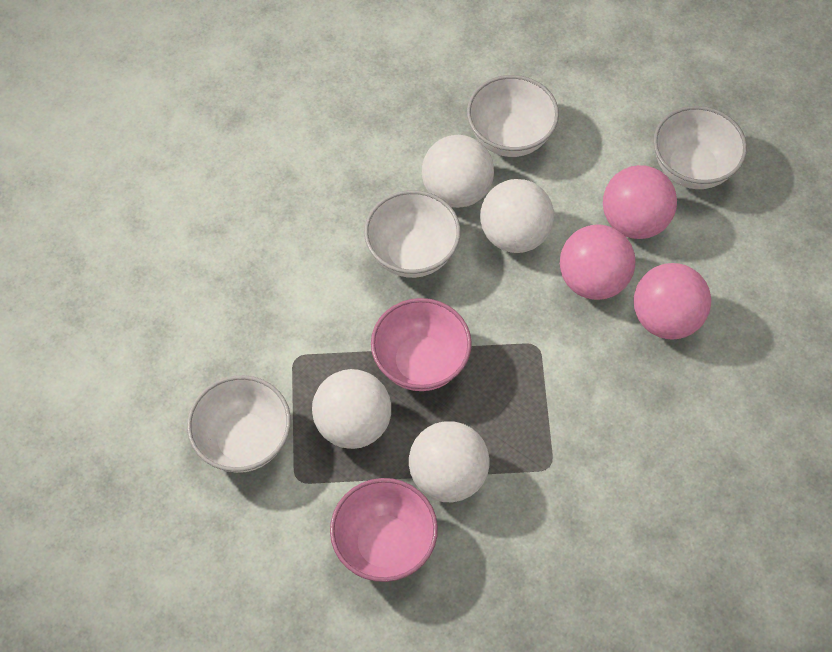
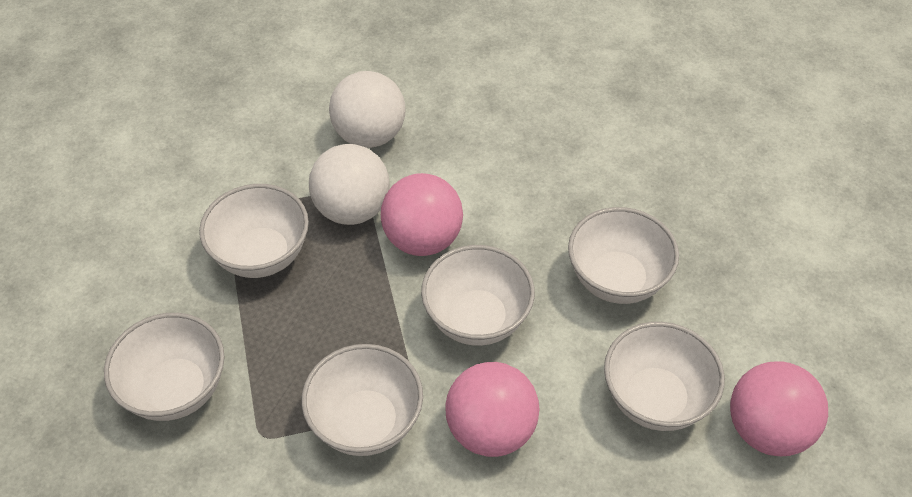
pink bowl: 2 -> 0
white ball: 4 -> 2
white bowl: 4 -> 6

